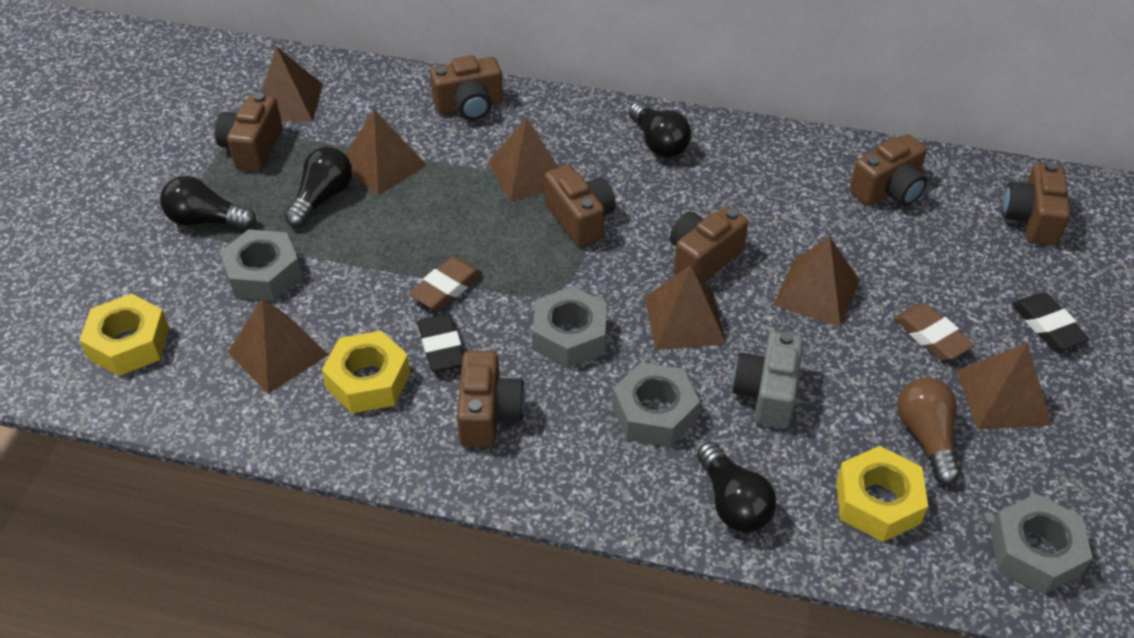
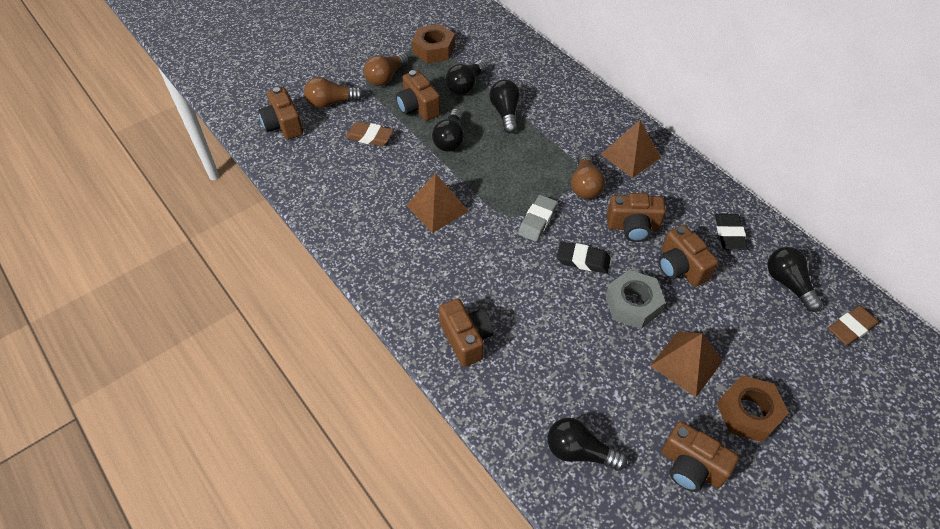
black light bulb: 4 -> 5
brown camera: 7 -> 6
brown light bulb: 1 -> 3
brown nut: 0 -> 2
brown pyramid: 7 -> 3
grey camera: 1 -> 0
grey eraser: 0 -> 1
grey nut: 4 -> 1
yellow nut: 3 -> 0

